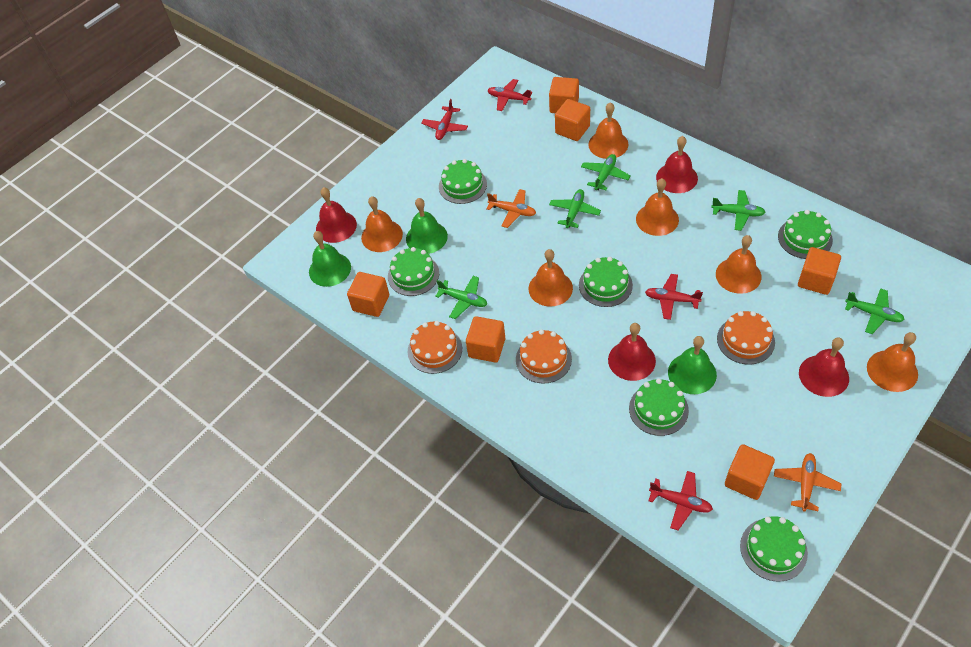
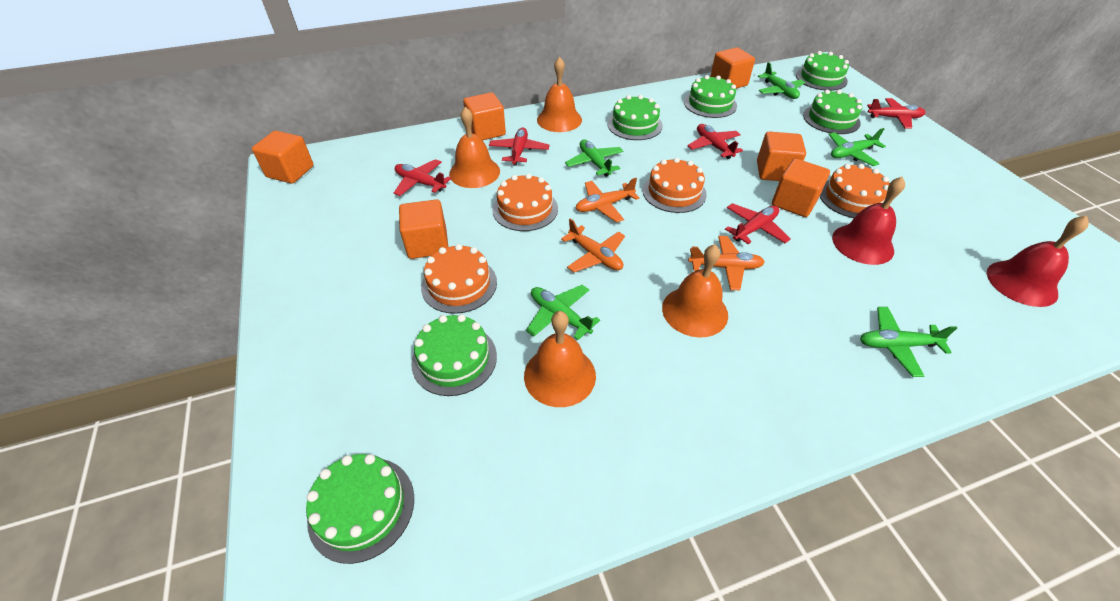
green bell: 3 -> 0
orange bell: 6 -> 4
orange cake: 3 -> 4
orange plane: 2 -> 3
red bell: 4 -> 2
red plane: 4 -> 5

